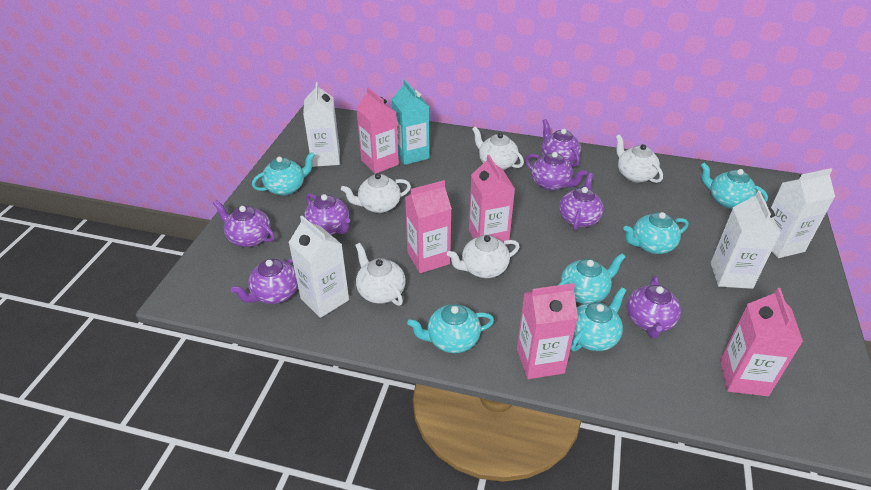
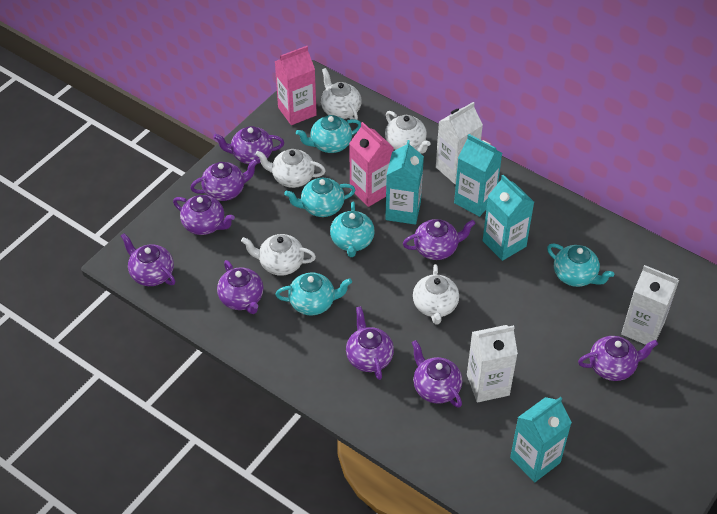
pink carton: 5 -> 2
purple teapot: 7 -> 9
turquoise carton: 1 -> 4
turquoise teapot: 6 -> 5
white carton: 4 -> 3

